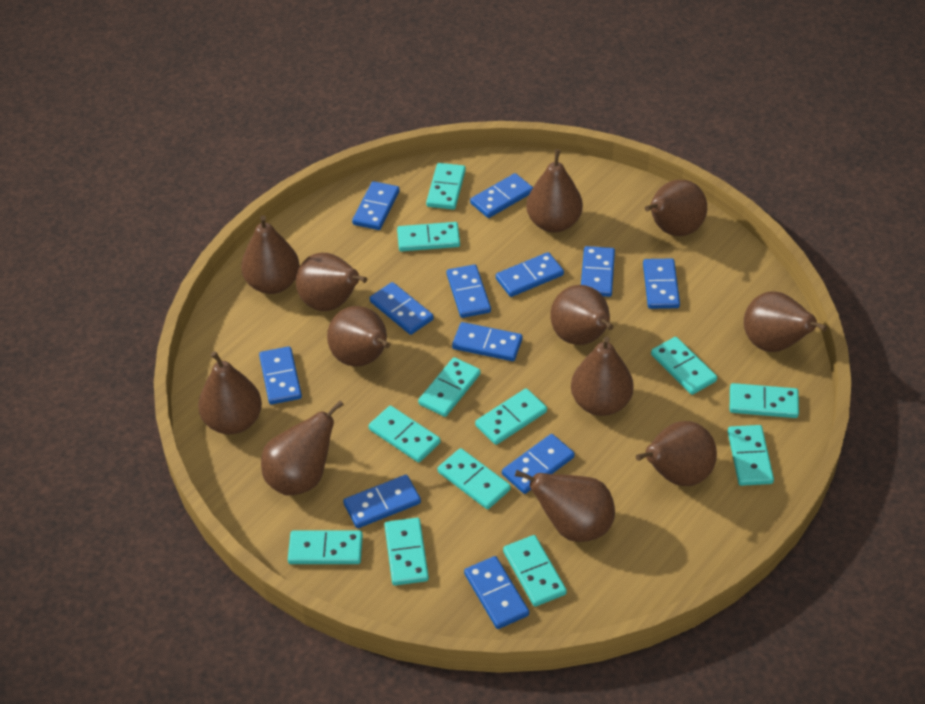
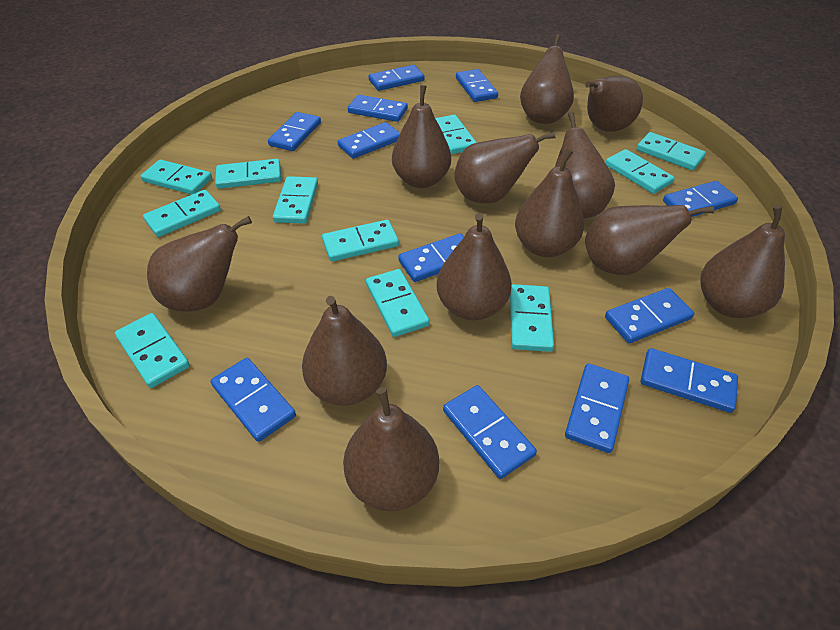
turquoise domino: 12 -> 11

